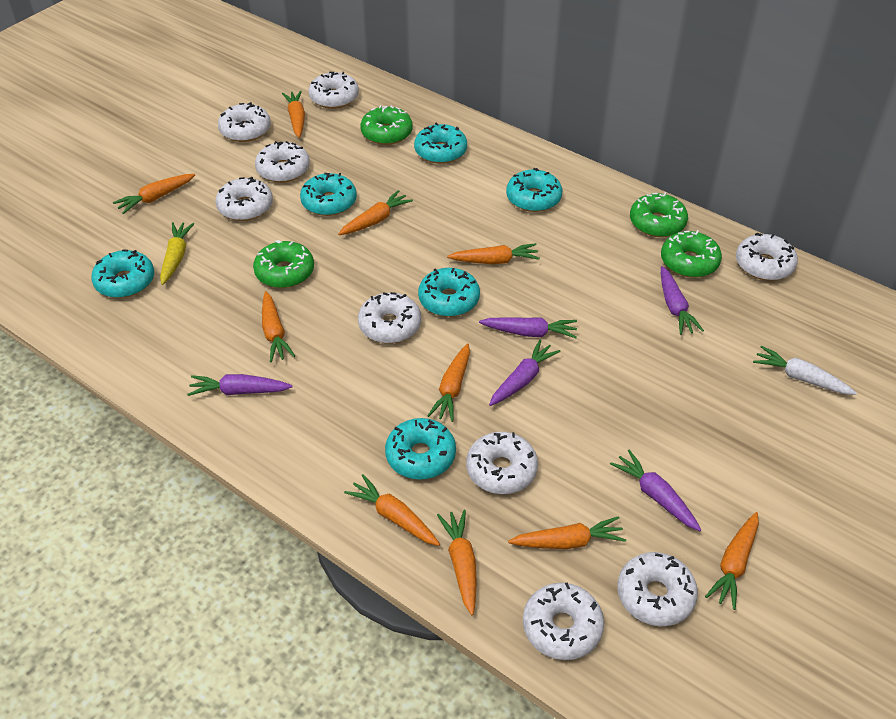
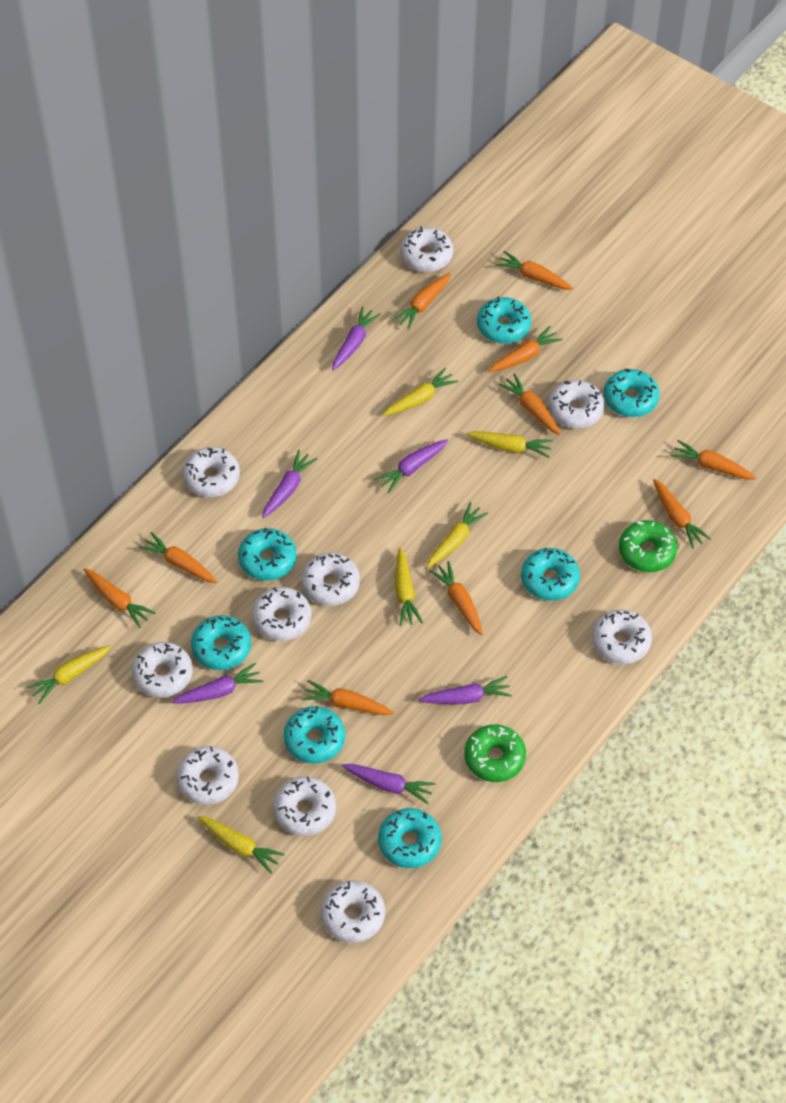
green donut: 4 -> 2
purple carrot: 5 -> 6
turquoise donut: 6 -> 7
white carrot: 1 -> 0
white donut: 9 -> 10
yellow carrot: 1 -> 6

